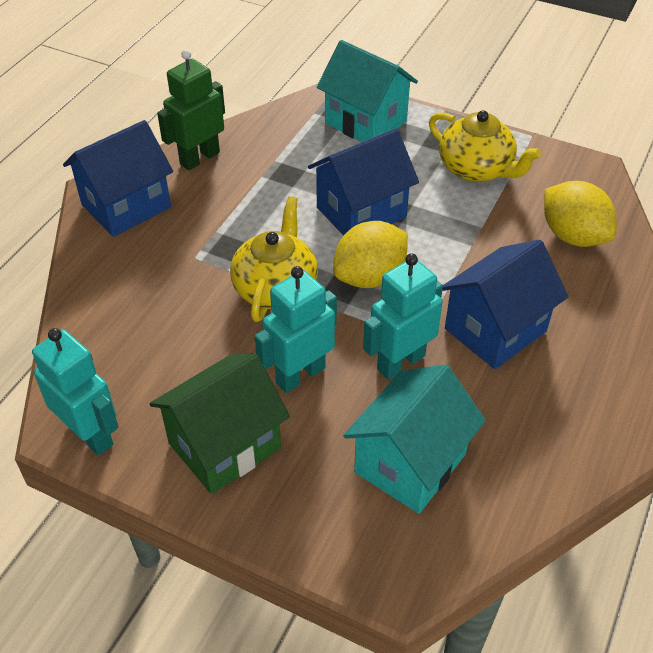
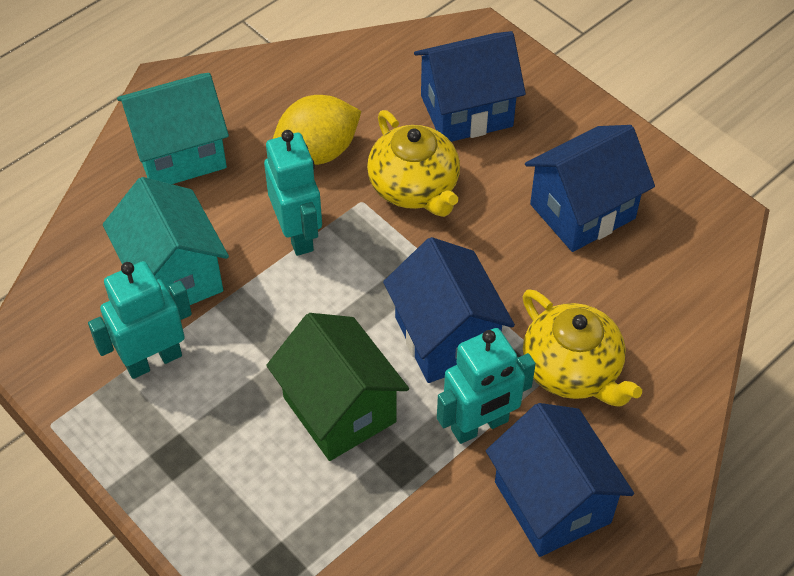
blue house: 3 -> 4
green robot: 1 -> 0
yellow lemon: 2 -> 1

